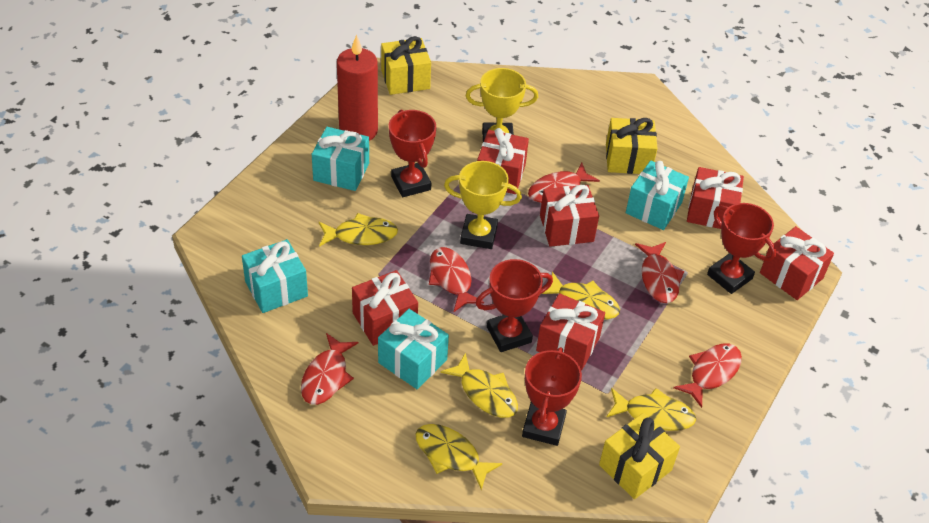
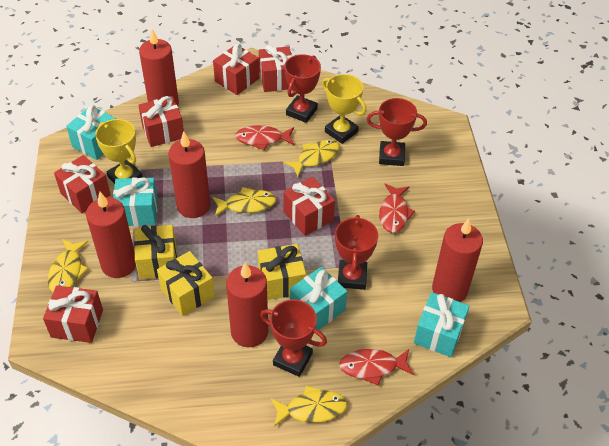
red candle: 1 -> 5
red fish: 5 -> 3
yellow fish: 5 -> 4

